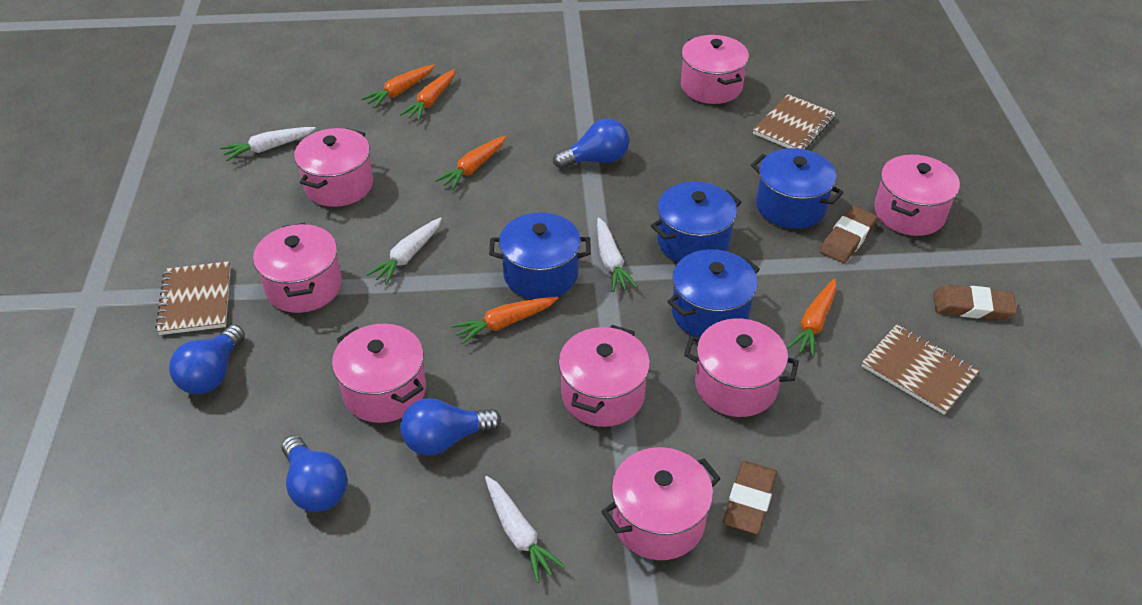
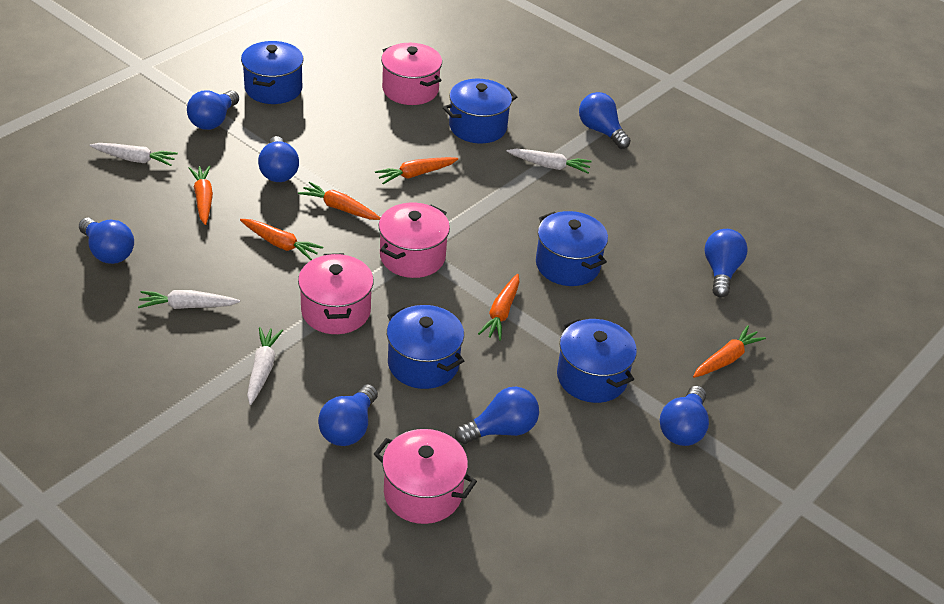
blue light bulb: 4 -> 8
blue pot: 4 -> 5
brown eraser: 3 -> 0
brown notebook: 3 -> 0
orange carrot: 5 -> 6
pink pot: 8 -> 4

